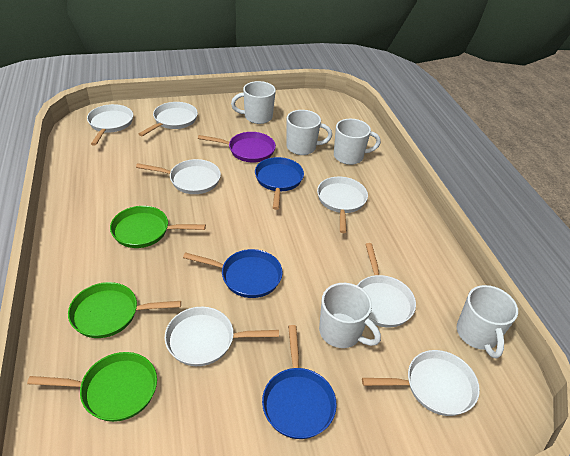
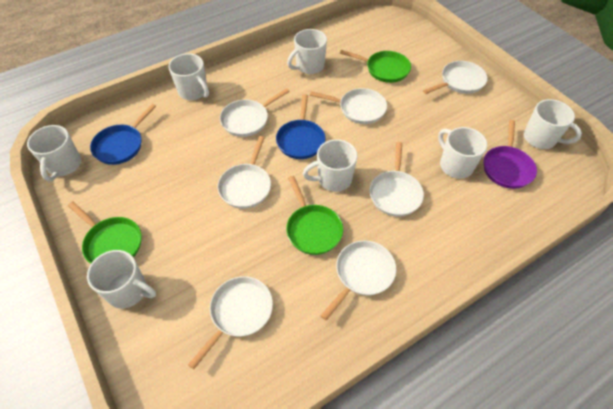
blue pan: 3 -> 2
white mug: 5 -> 7

